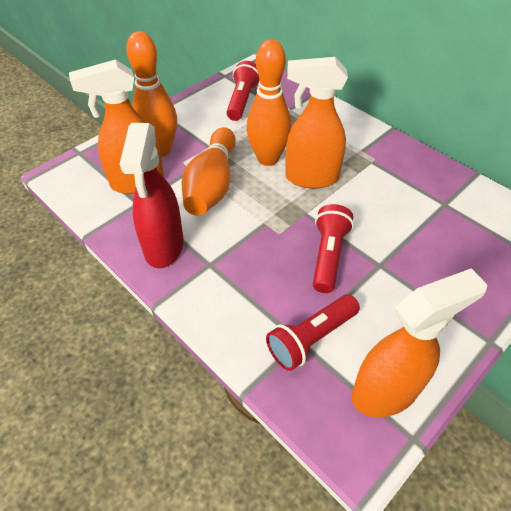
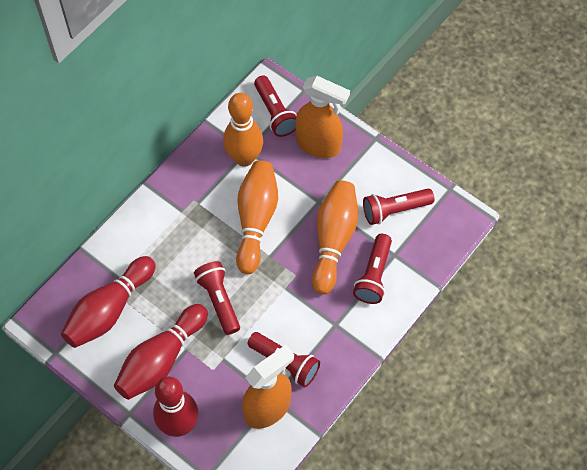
orange spray bottle: 3 -> 2
red bowling pin: 0 -> 3
red flashlight: 3 -> 5
red spray bottle: 1 -> 0

